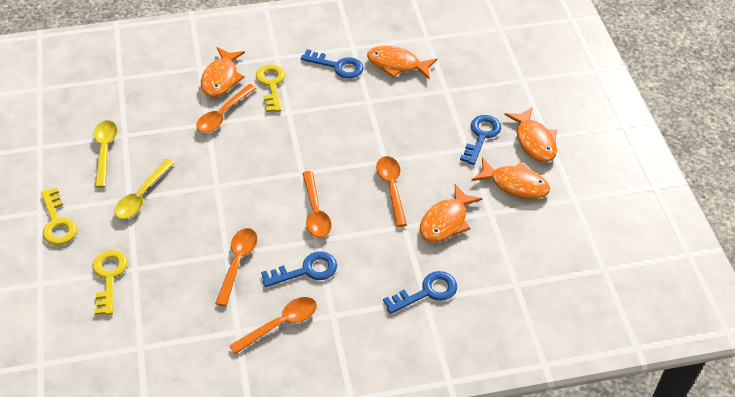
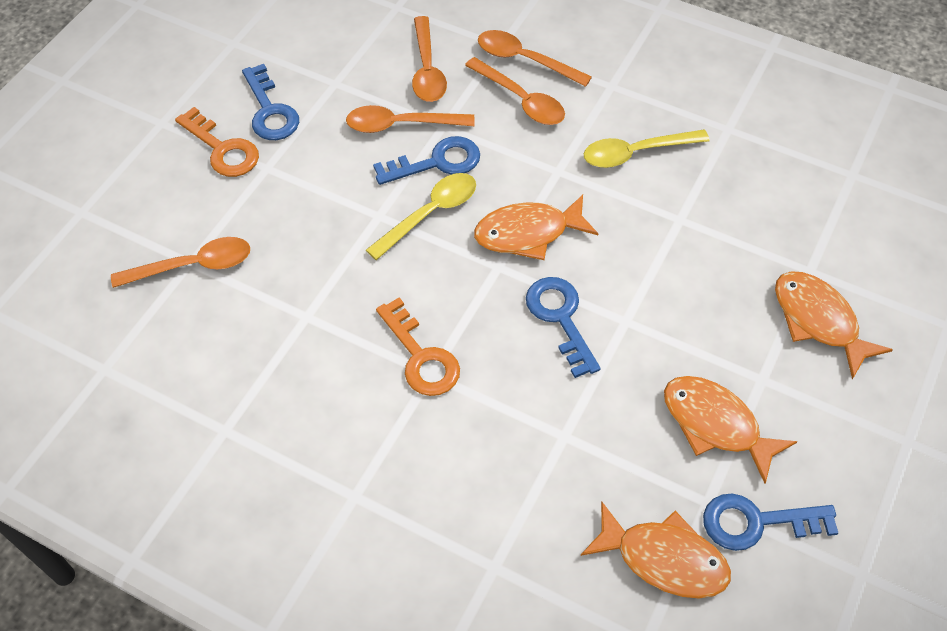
orange fish: 5 -> 4
orange key: 0 -> 2
yellow key: 3 -> 0

